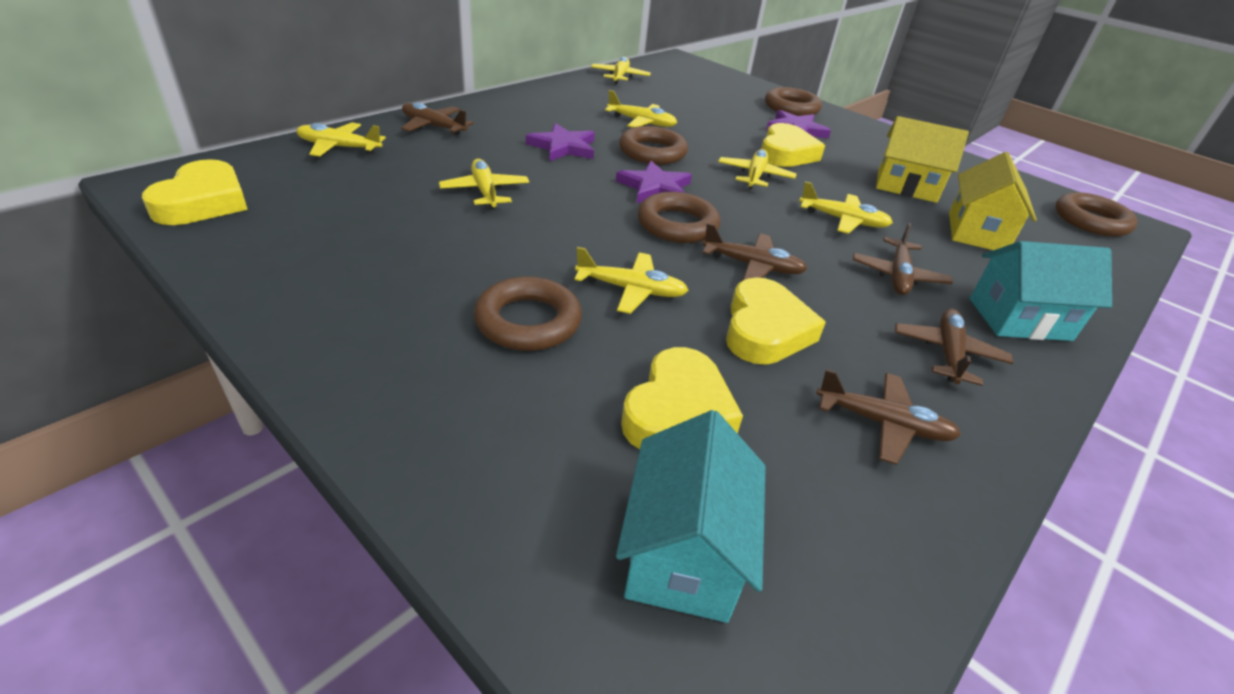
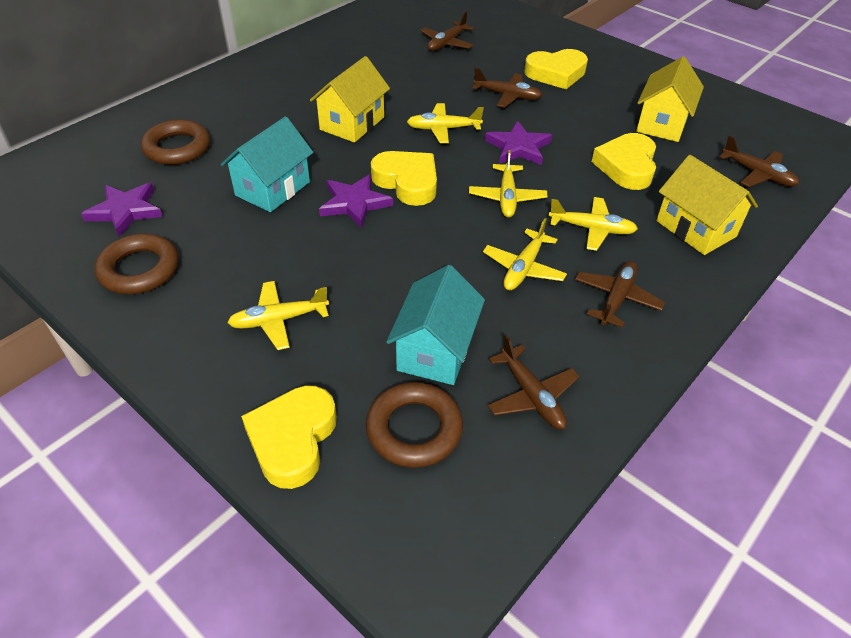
brown ring: 5 -> 3
yellow house: 2 -> 3
yellow plane: 7 -> 5

